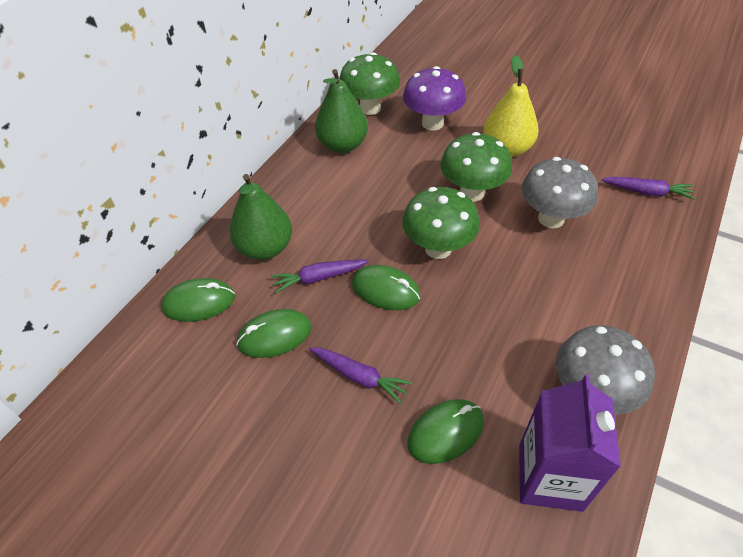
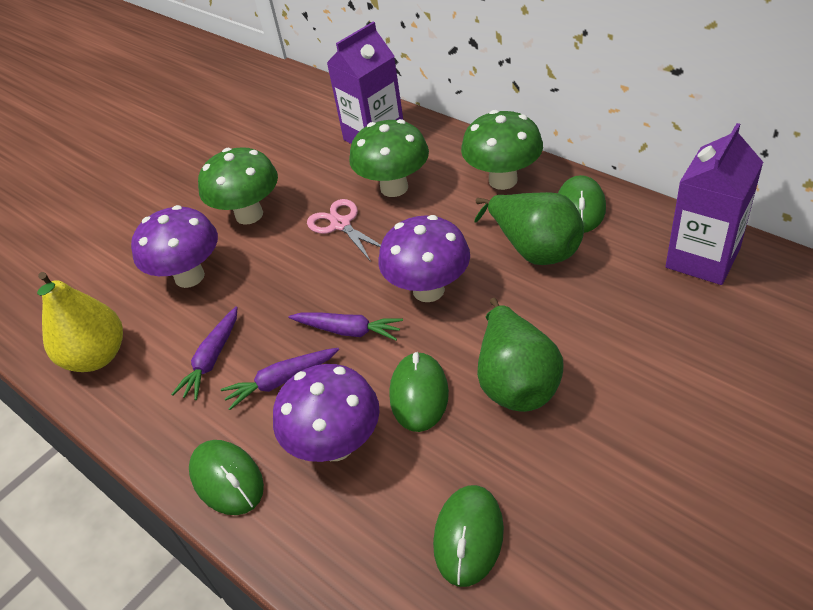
grey mushroom: 2 -> 0
pink scissors: 0 -> 1
purple carton: 1 -> 2
purple mushroom: 1 -> 3

